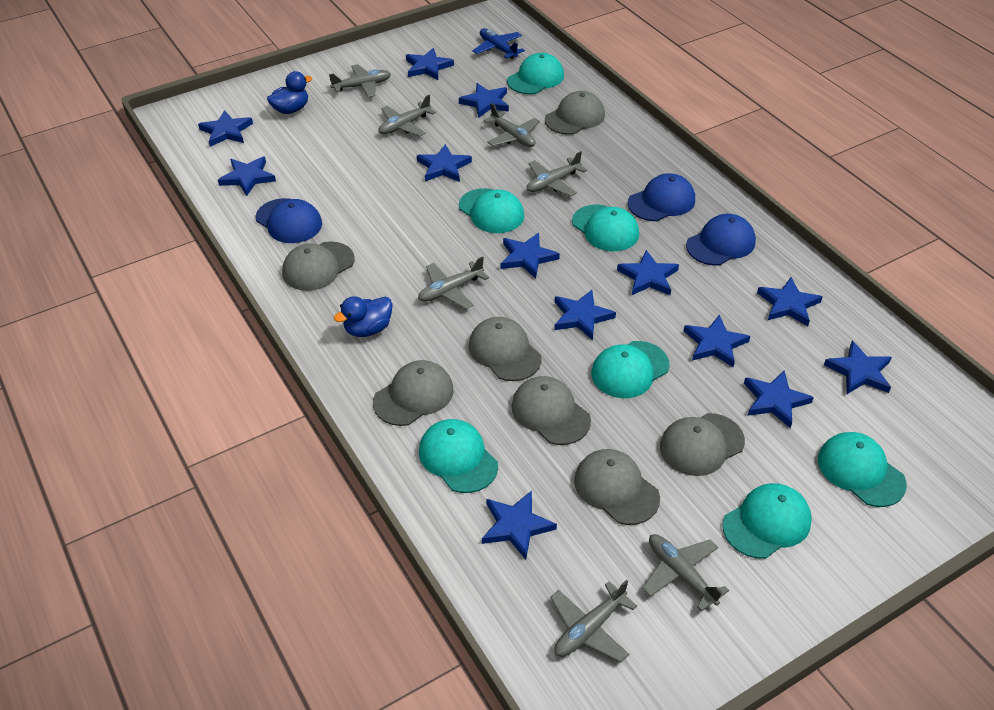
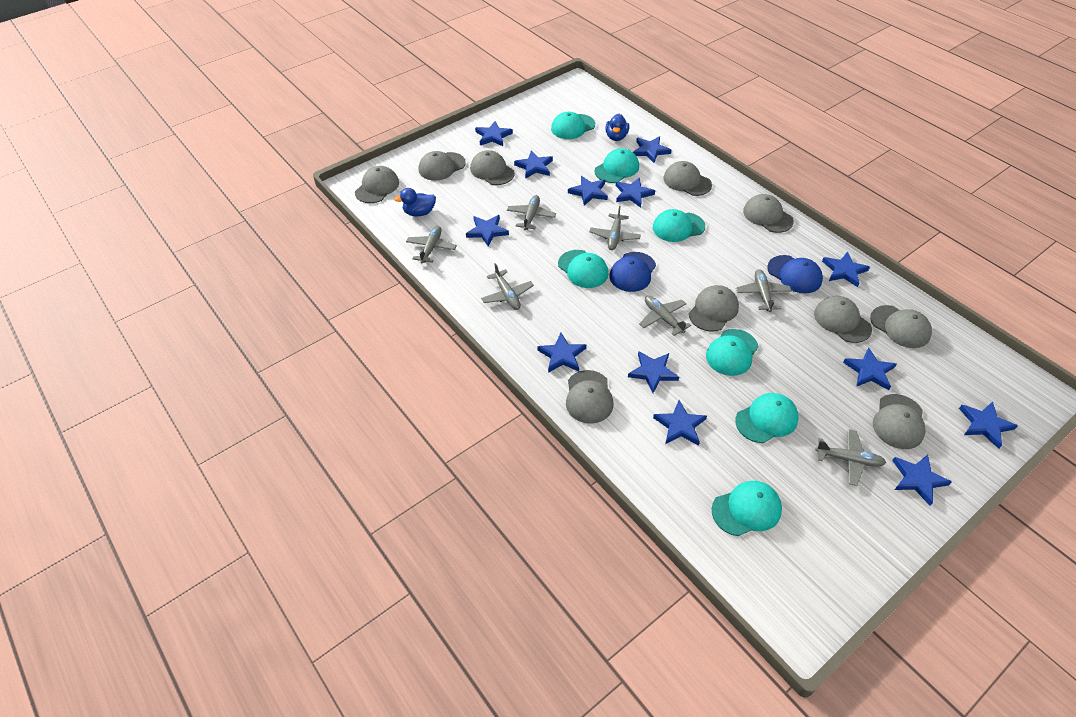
blue cap: 3 -> 2
blue plane: 1 -> 0
grey cap: 7 -> 10

